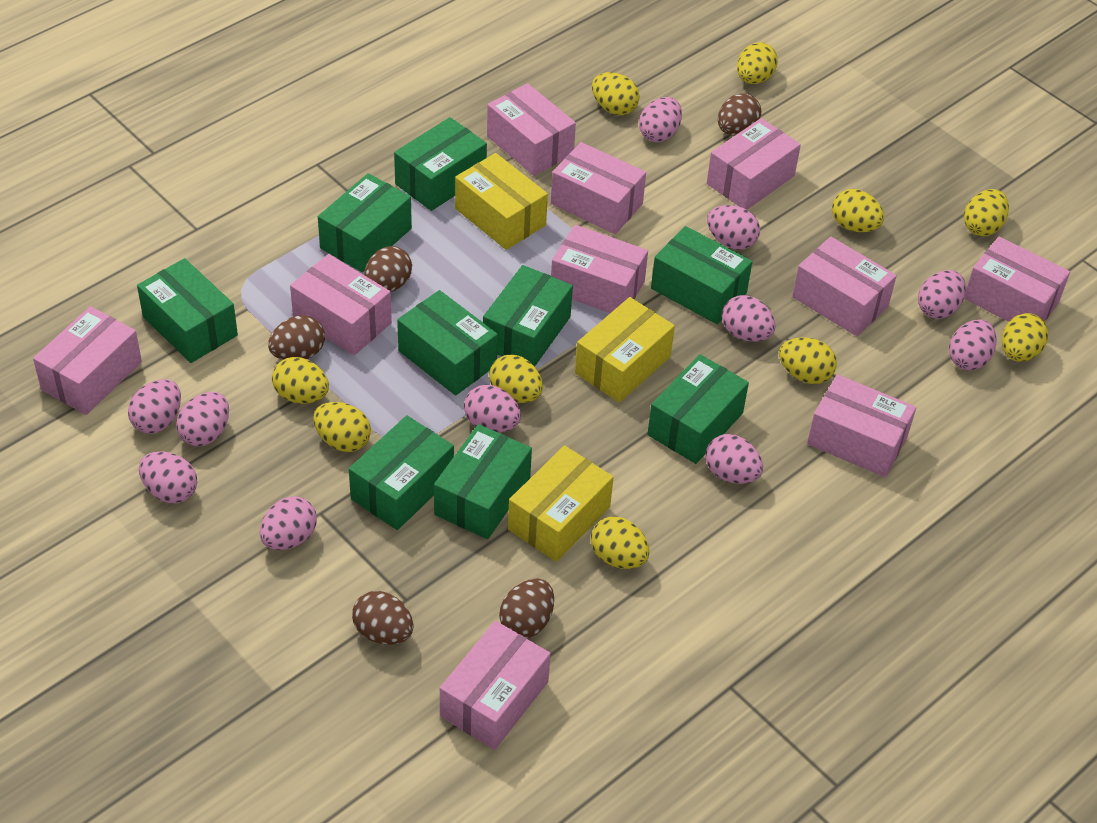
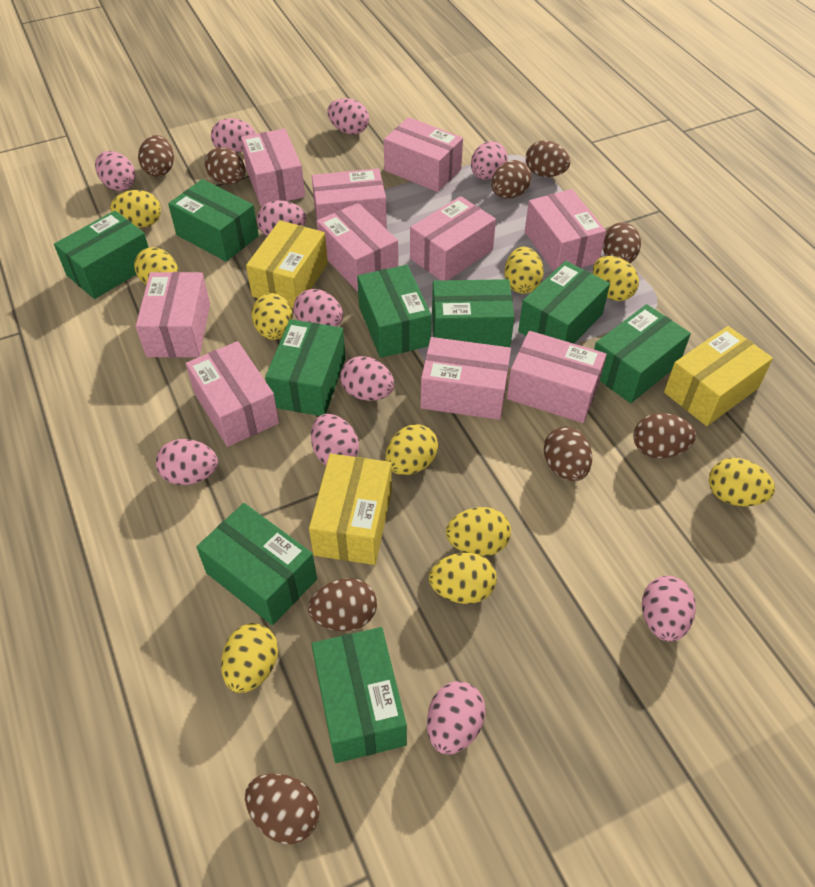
brown egg: 5 -> 9

